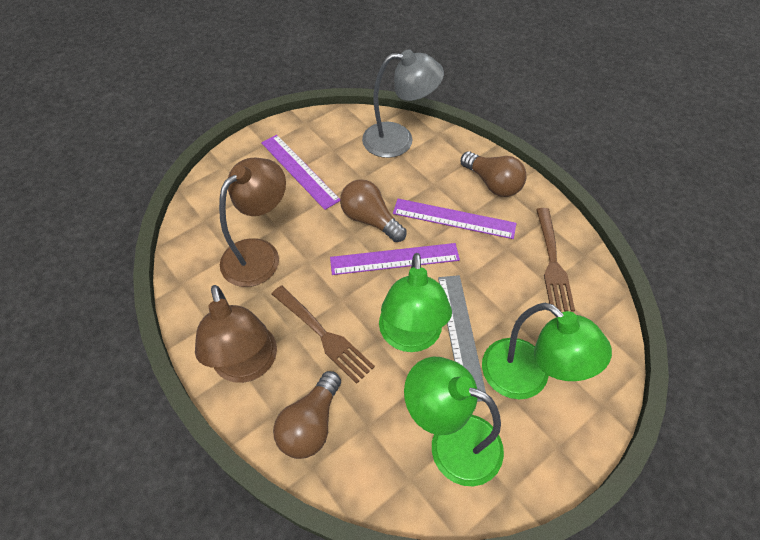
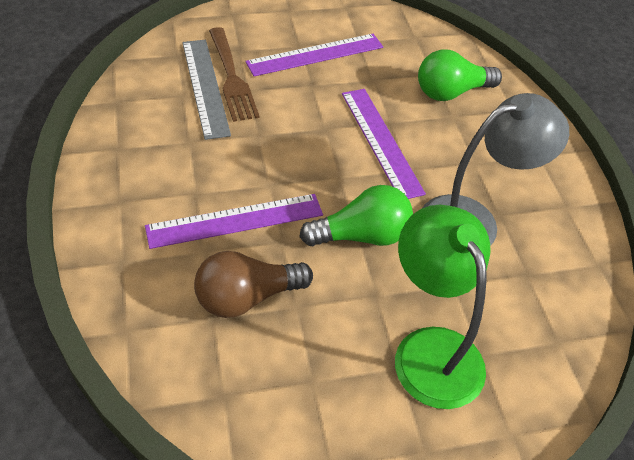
brown fork: 2 -> 1
brown lamp: 2 -> 0
brown light bulb: 3 -> 1
green lamp: 3 -> 1
green light bulb: 0 -> 2

